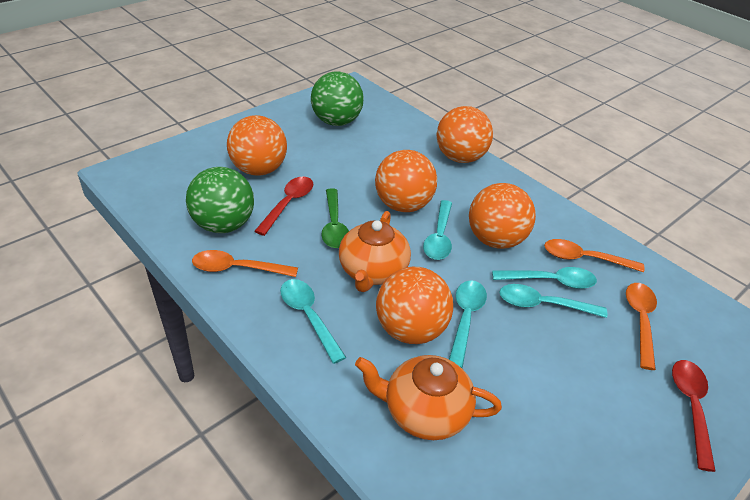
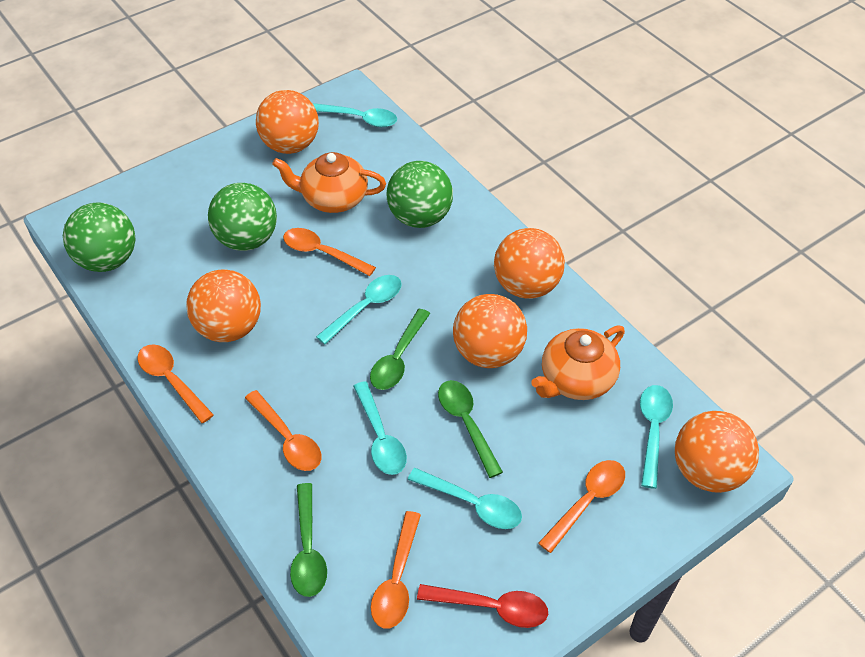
green ball: 2 -> 3
green spoon: 1 -> 3
orange spoon: 3 -> 5
red spoon: 2 -> 1

